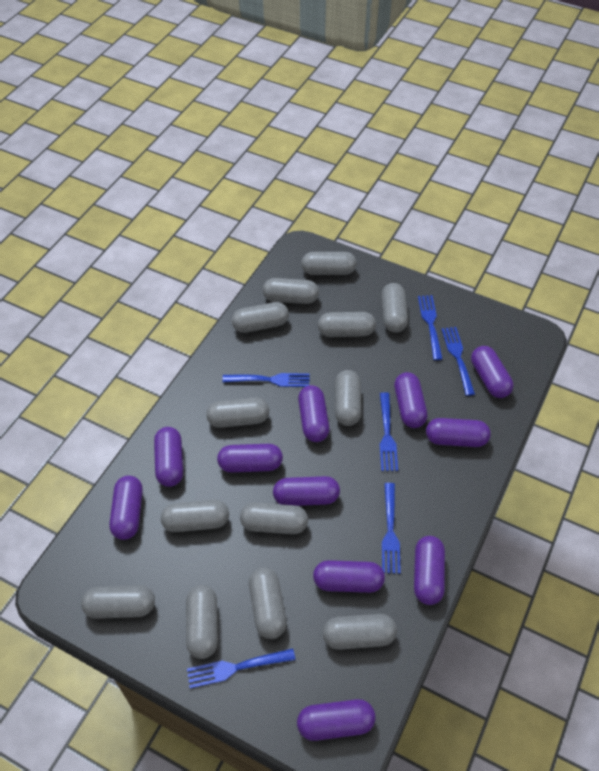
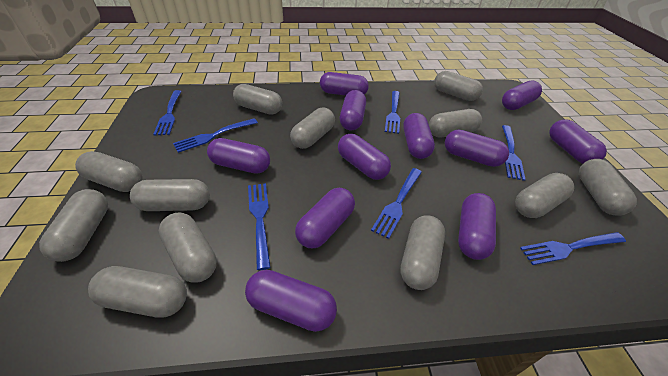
blue fork: 6 -> 7
grey capsule: 13 -> 12

